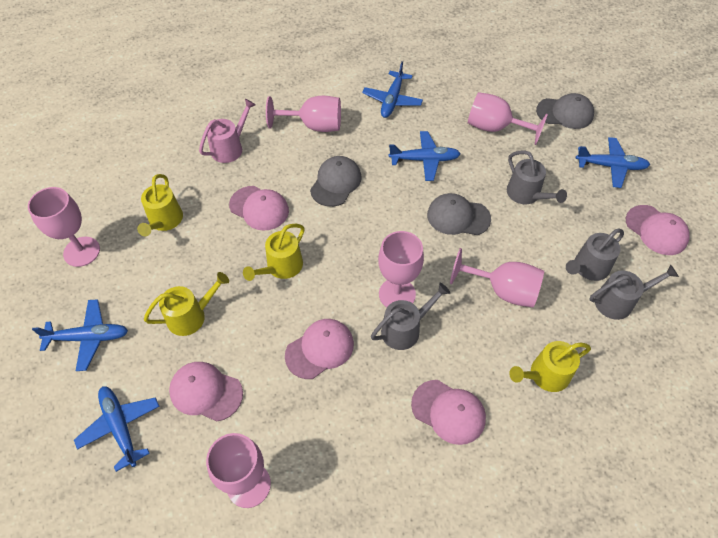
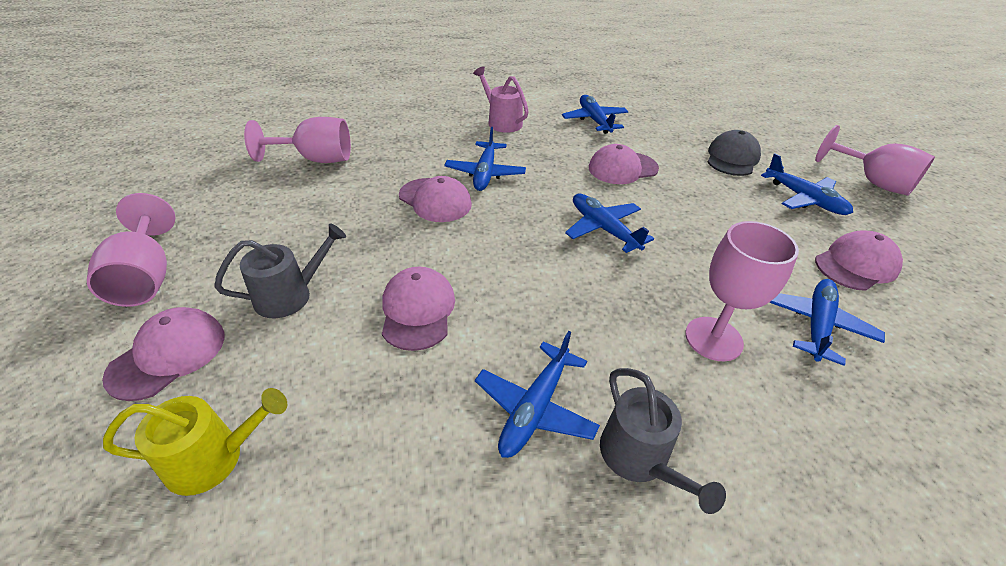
blue plane: 5 -> 6
grey cap: 3 -> 1
grey watering can: 4 -> 2
pink goblet: 6 -> 4
yellow watering can: 4 -> 1

